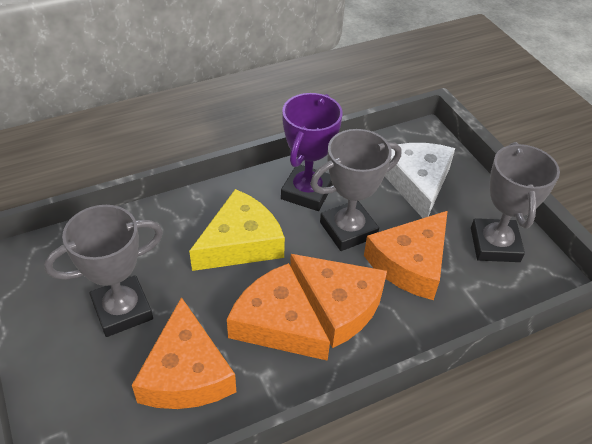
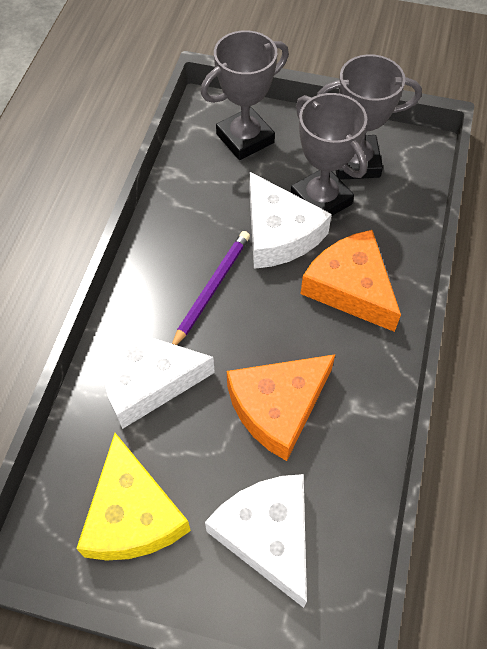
orange cheese: 4 -> 2
purple pencil: 0 -> 1
purple trophy: 1 -> 0
white cheese: 1 -> 3

